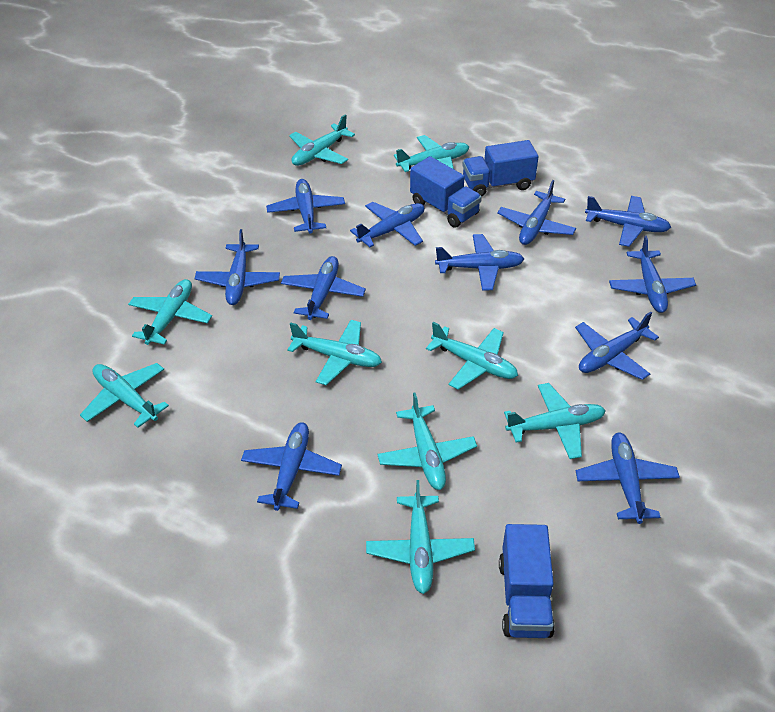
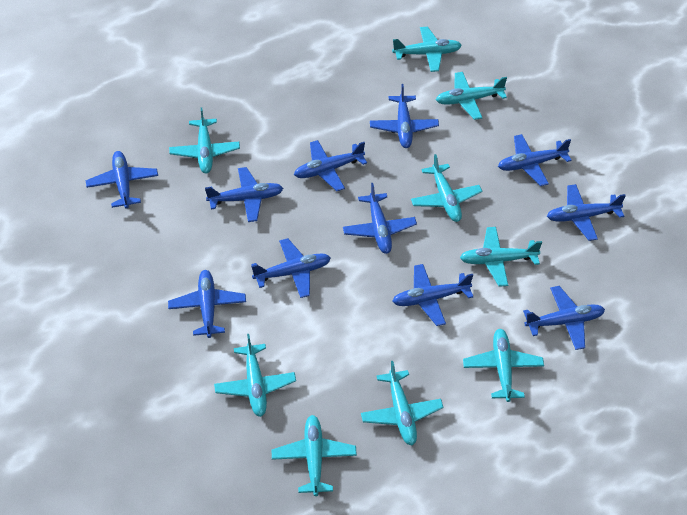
blue truck: 3 -> 0

